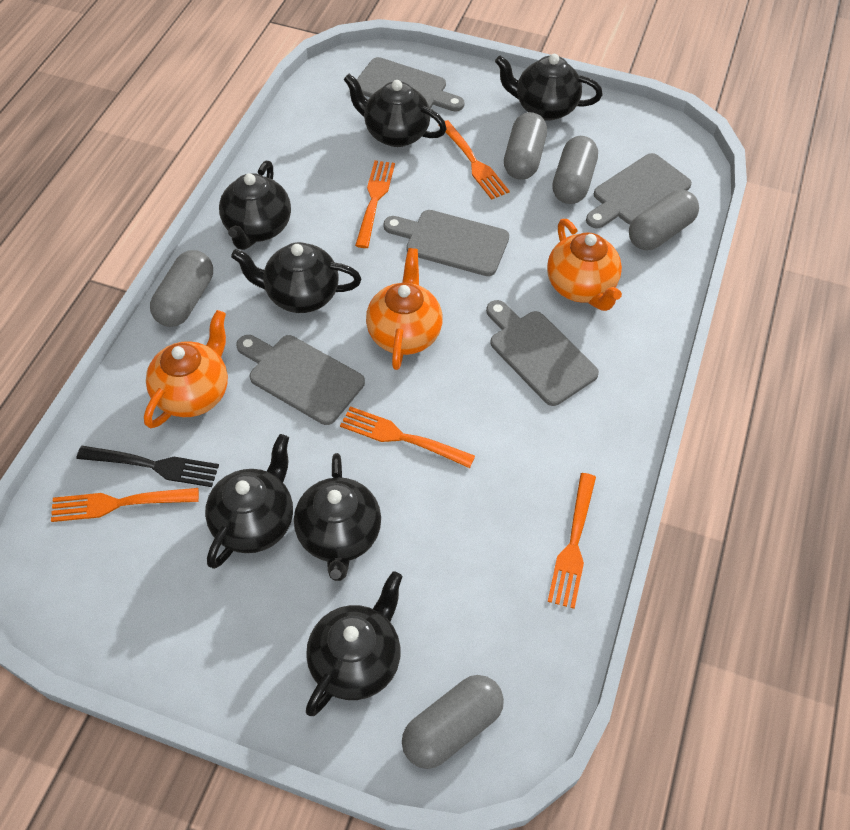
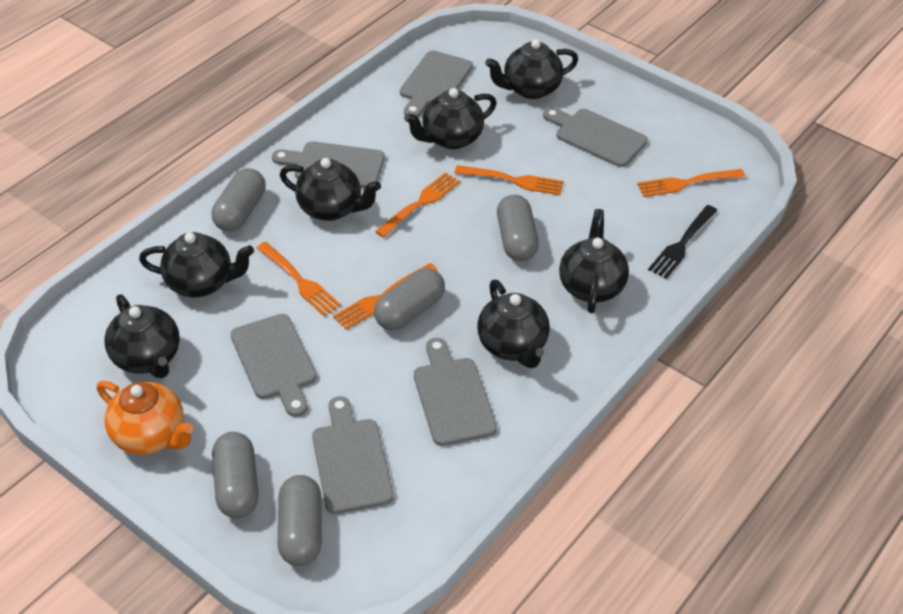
grey cutting board: 5 -> 6
orange teapot: 3 -> 1

